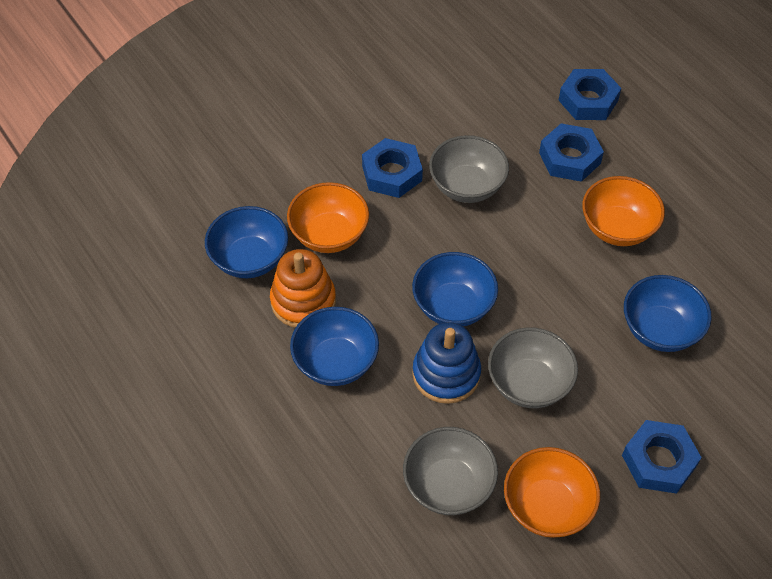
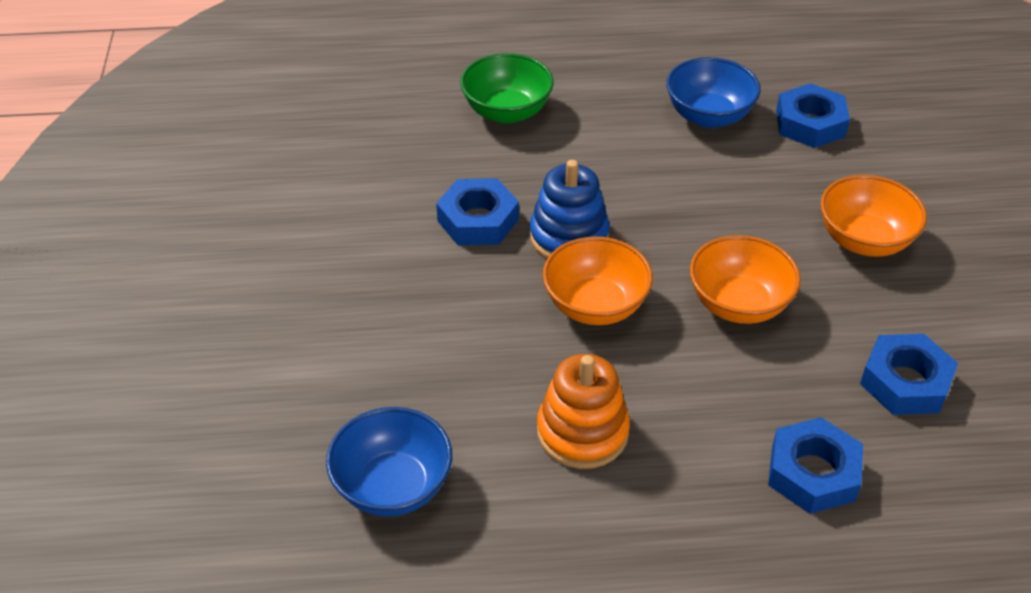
blue bowl: 4 -> 2
green bowl: 0 -> 1
grey bowl: 3 -> 0

